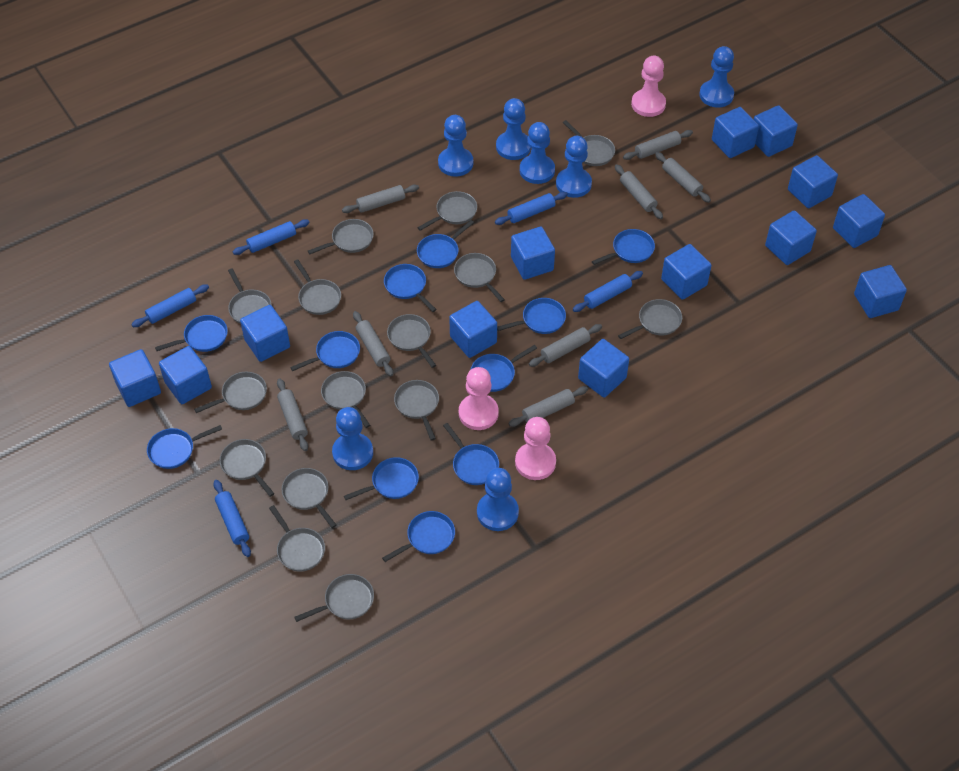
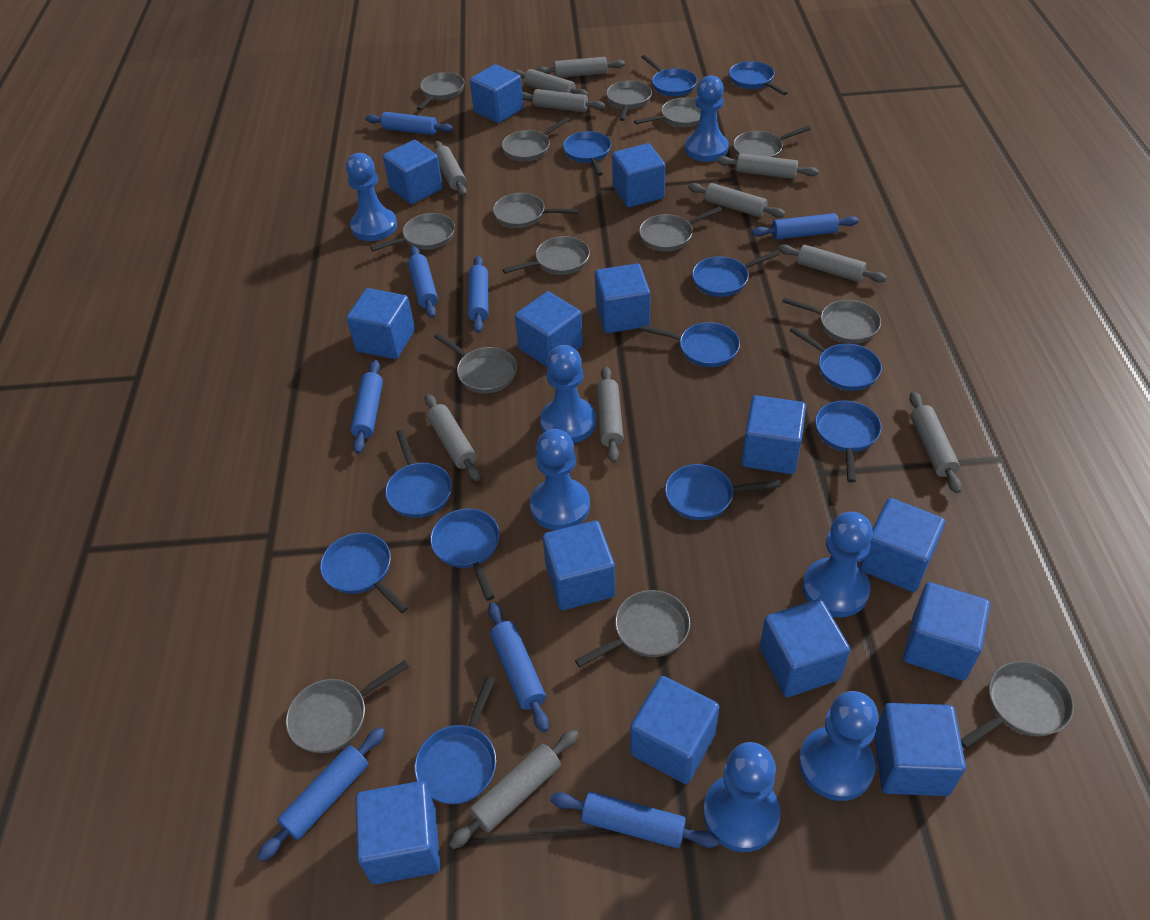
blue cube: 13 -> 14
blue pan: 11 -> 12
blue rolling pin: 5 -> 8
grey pan: 15 -> 14
grey rolling pin: 8 -> 11
pink pawn: 3 -> 0

